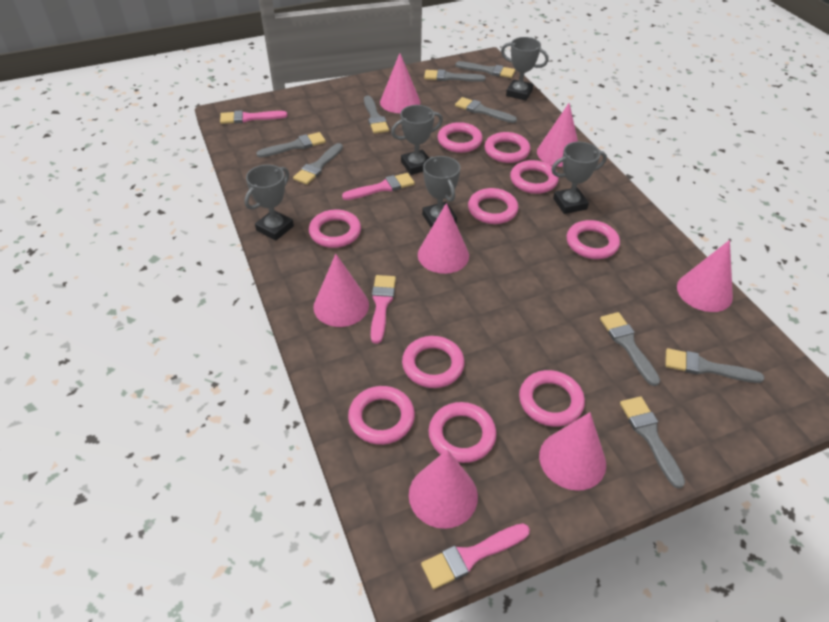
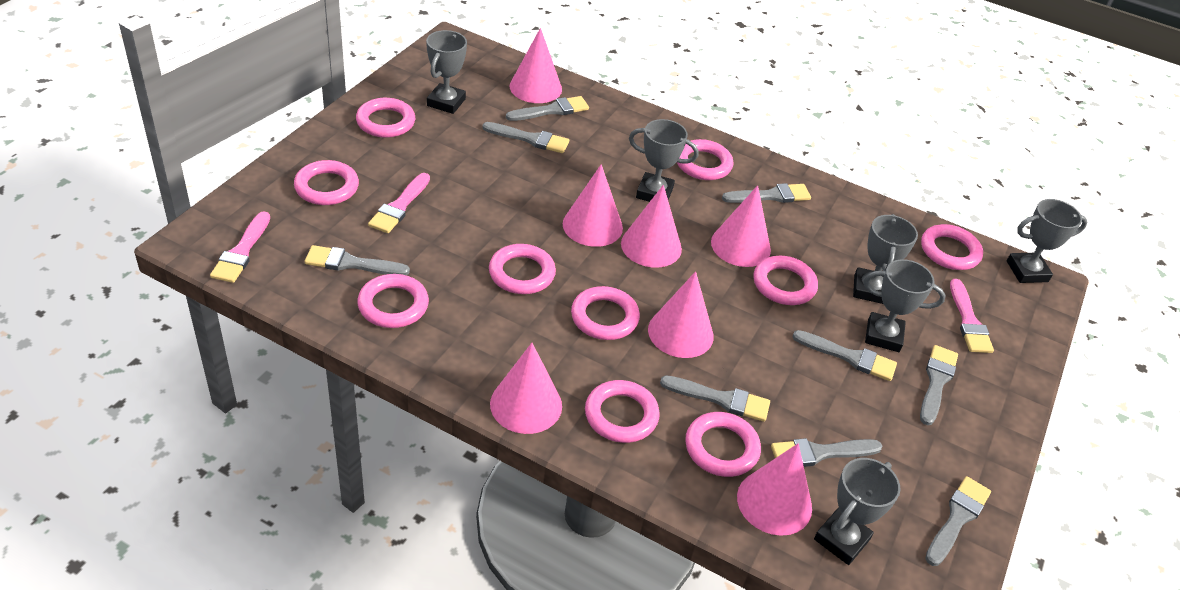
grey trophy: 5 -> 6
pink brush: 4 -> 3

